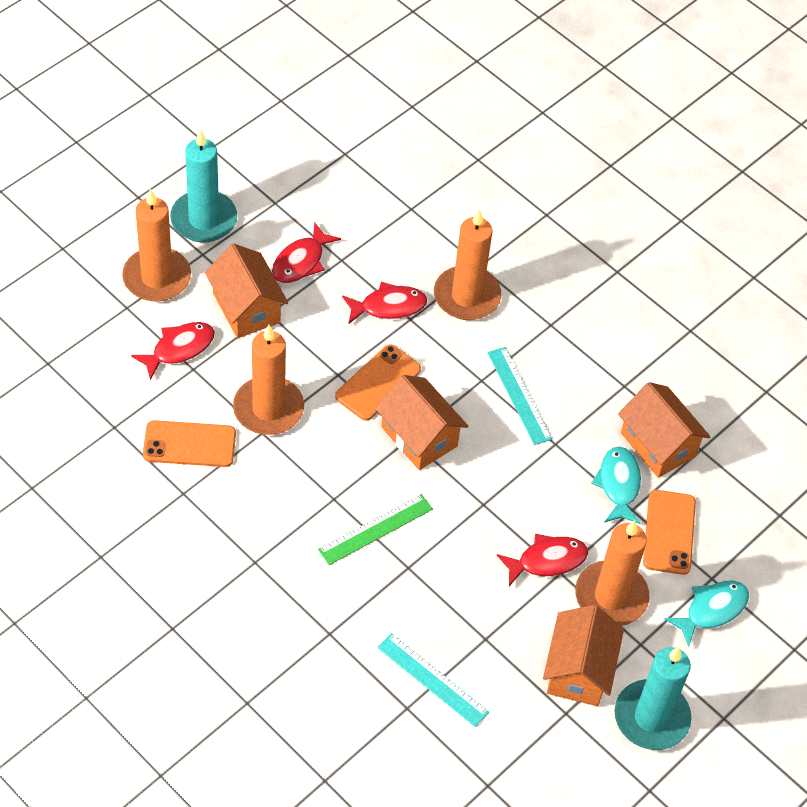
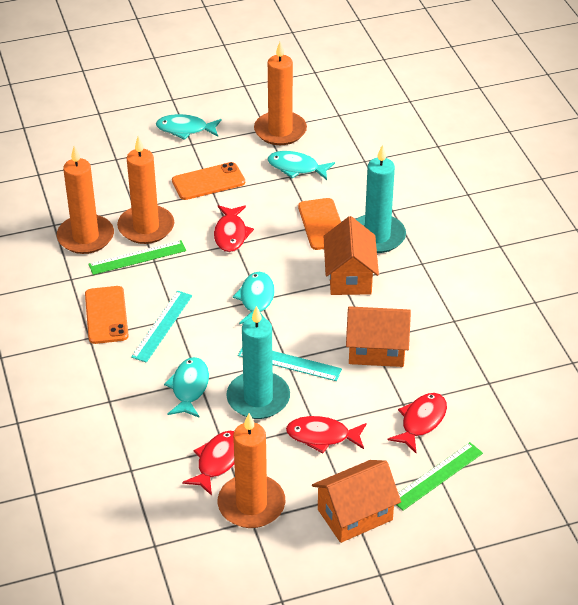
green ruler: 1 -> 2
orange house: 4 -> 3
turquoise fish: 2 -> 4

